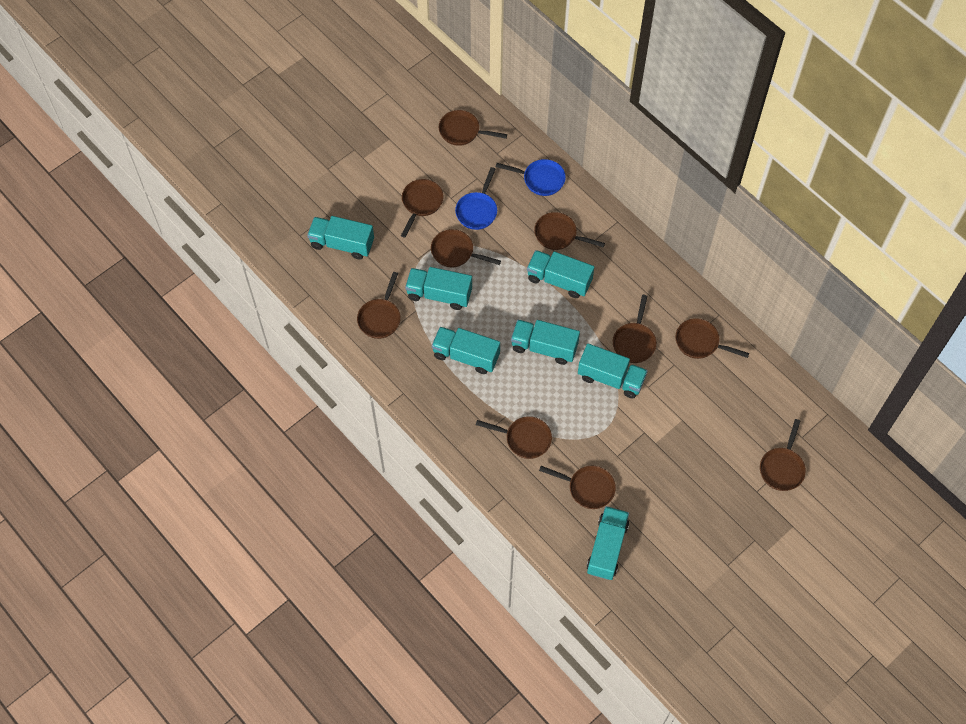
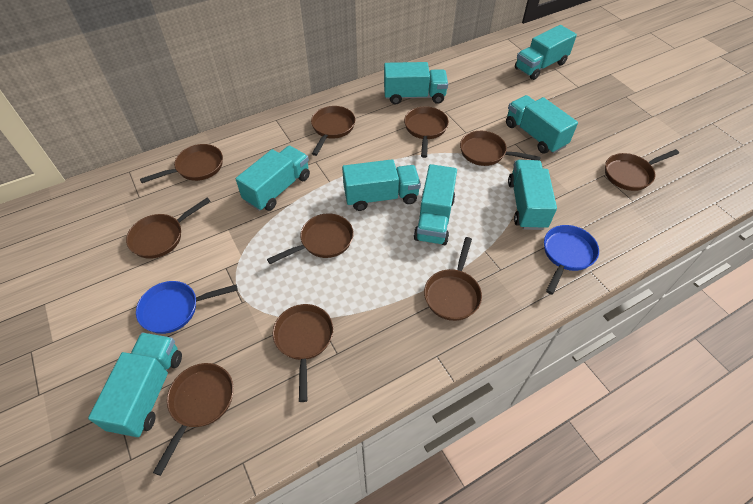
turquoise truck: 7 -> 8

